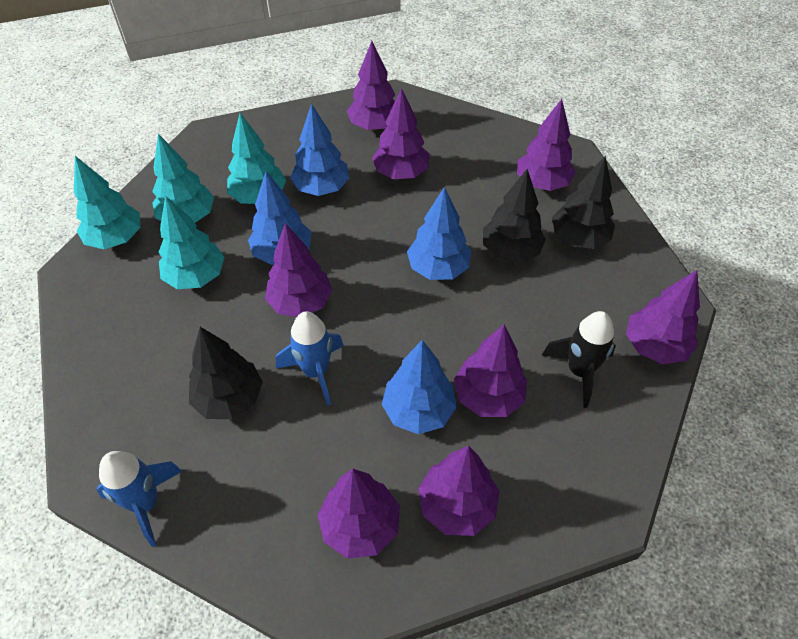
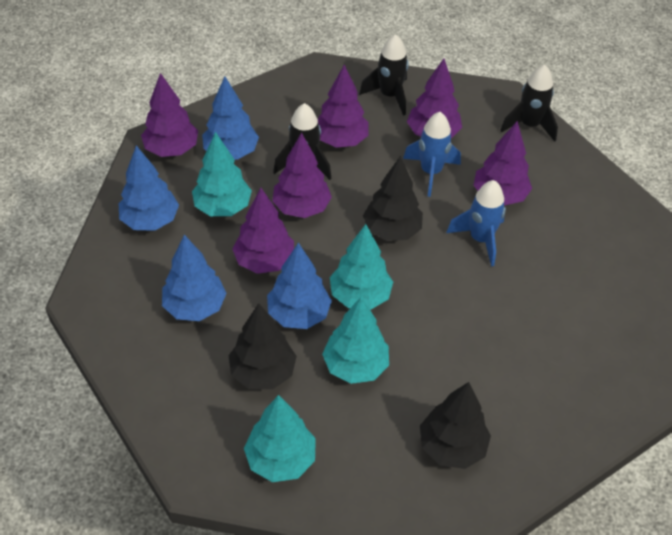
black rocket: 1 -> 3
purple tree: 8 -> 6

